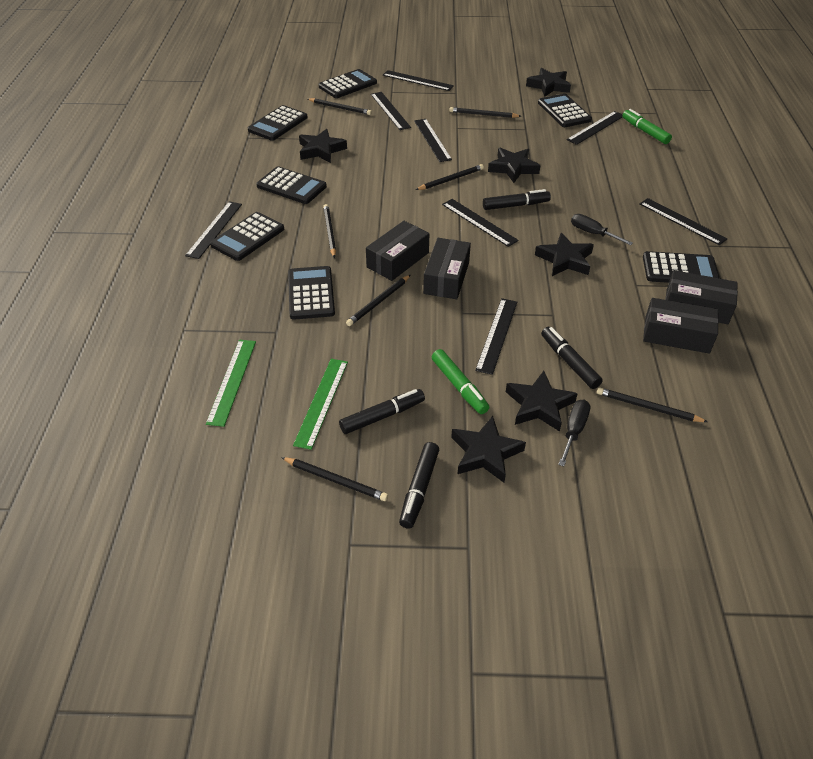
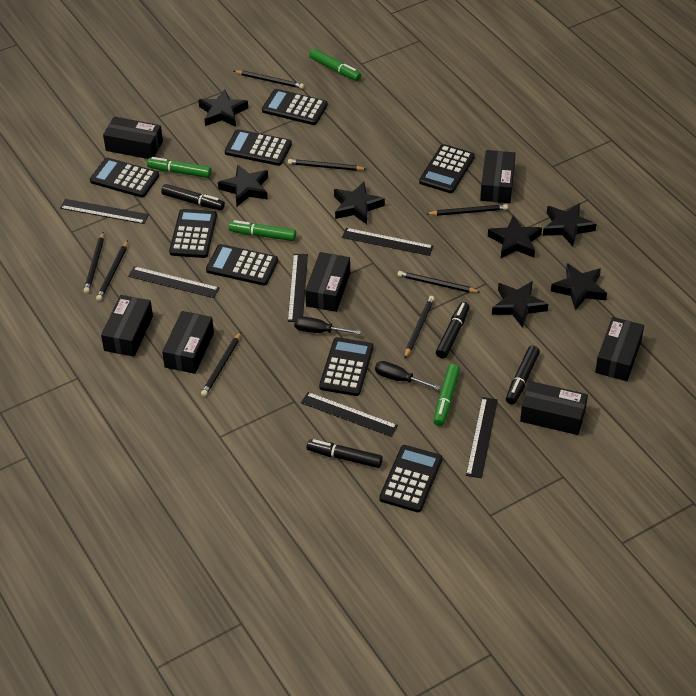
black box: 4 -> 7
black calculator: 7 -> 8
black pencil: 7 -> 8
black ruler: 8 -> 6
black star: 6 -> 7
green marker: 2 -> 4
green ruler: 2 -> 0

